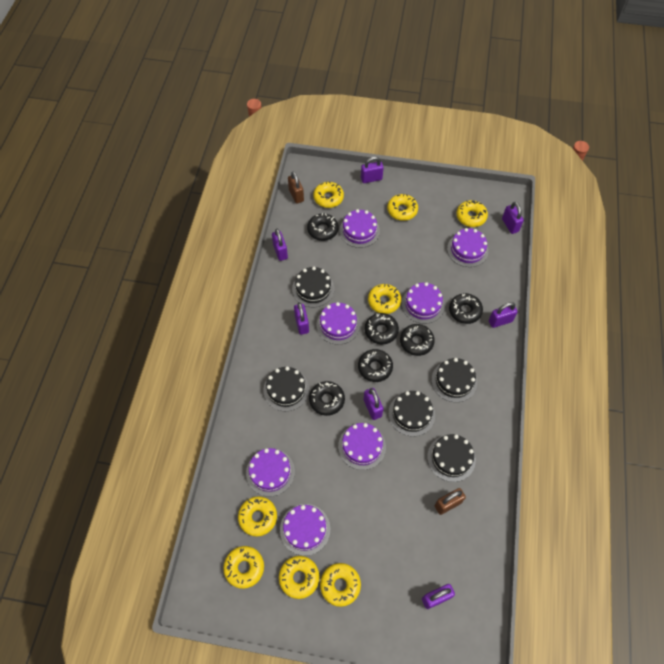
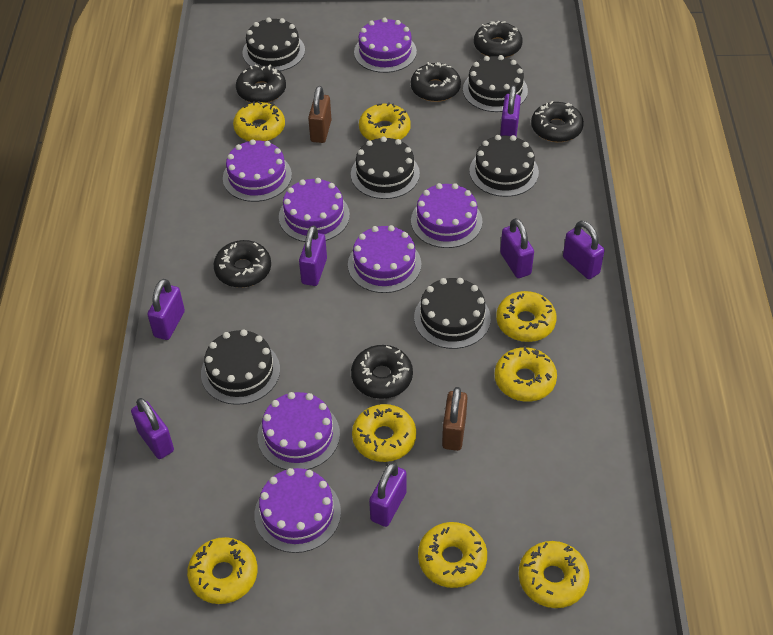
black cake: 5 -> 6

